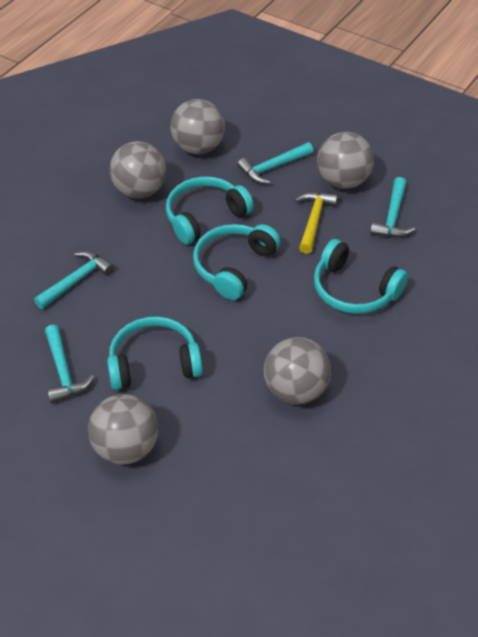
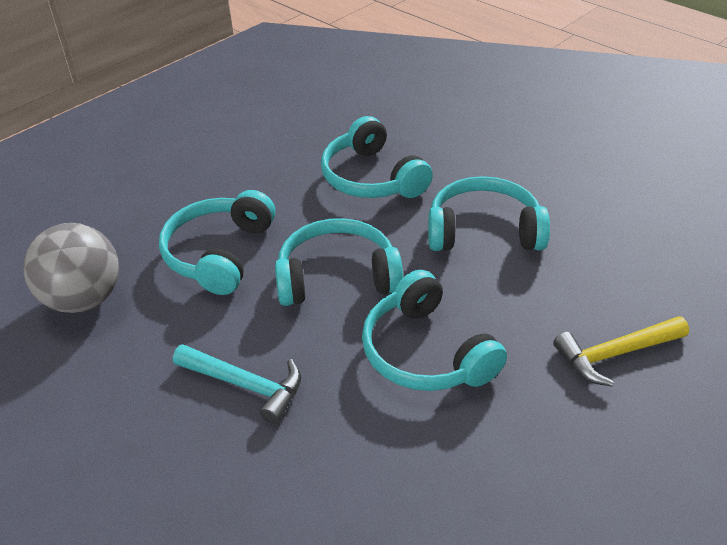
grey ball: 5 -> 1
turquoise hammer: 4 -> 1
turquoise headphones: 4 -> 5

